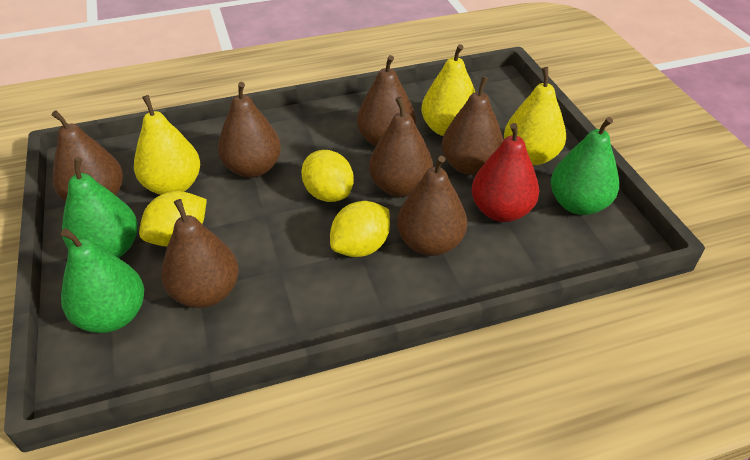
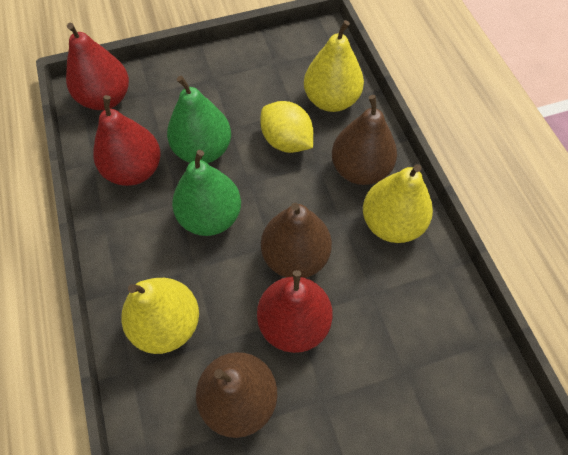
brown pear: 7 -> 3
green pear: 3 -> 2
red pear: 1 -> 3
yellow lemon: 3 -> 1

